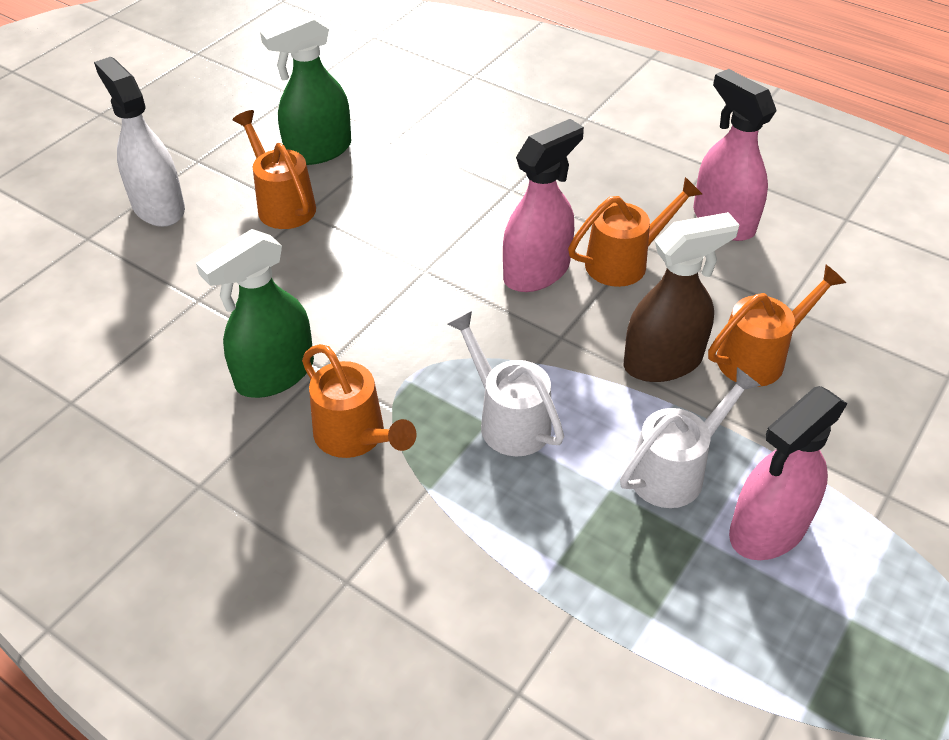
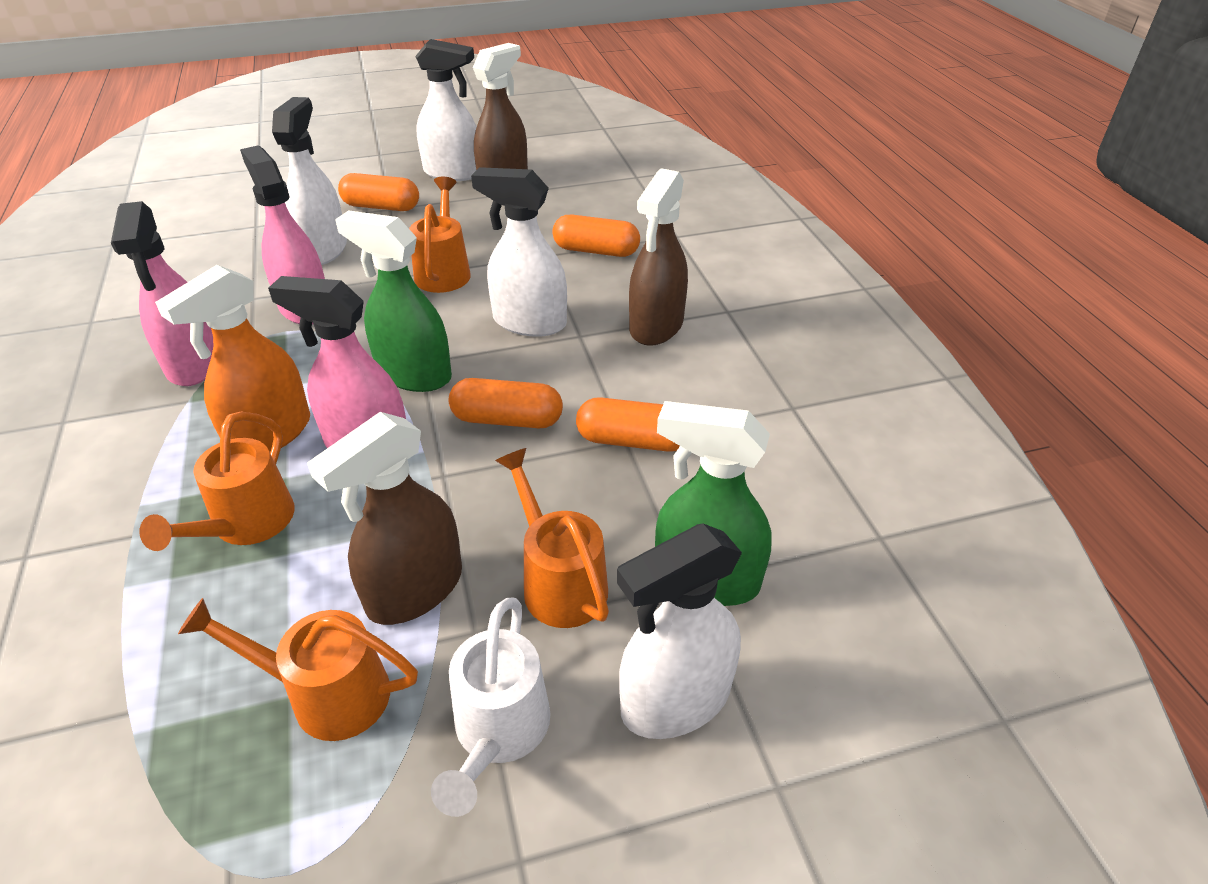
brown spray bottle: 1 -> 3
orange capsule: 0 -> 4
orange spray bottle: 0 -> 1
white spray bottle: 1 -> 4
white watering can: 2 -> 1

